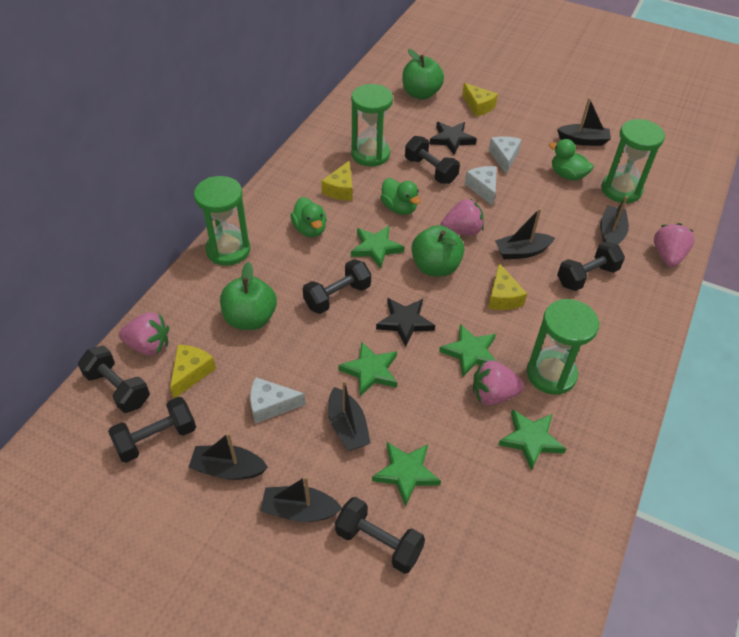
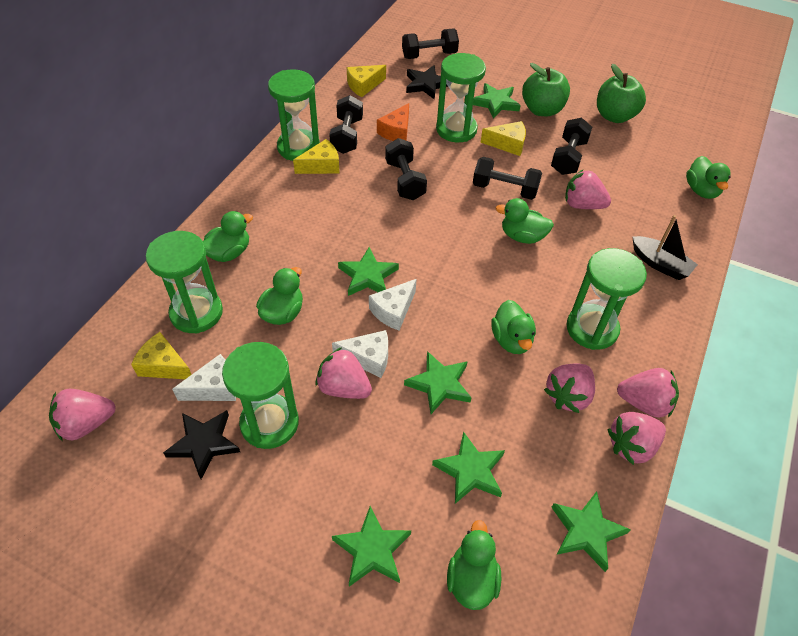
black boat: 6 -> 1
black dumbbell: 6 -> 5
green apple: 3 -> 2
green duck: 3 -> 6
green hourglass: 4 -> 5
green star: 5 -> 6
orange cheese: 0 -> 1
pink strawberry: 4 -> 6

